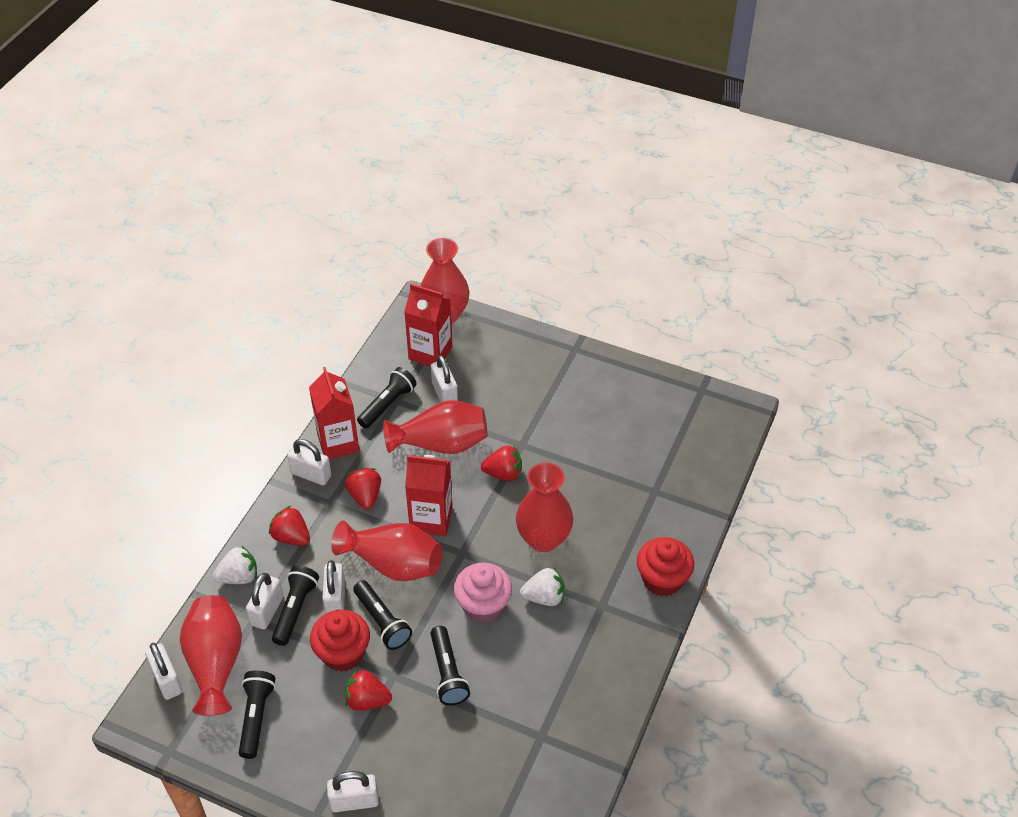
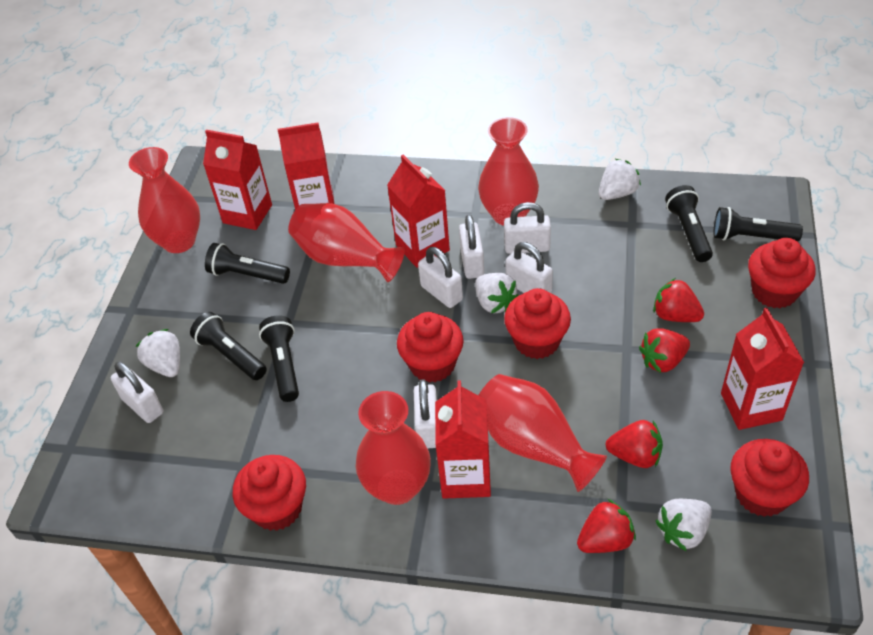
pink cupcake: 1 -> 0
red carton: 3 -> 5
red cupcake: 2 -> 5
white strawberry: 2 -> 4

